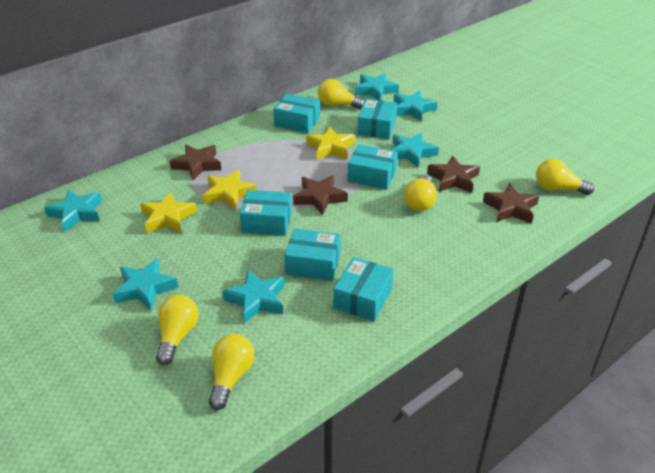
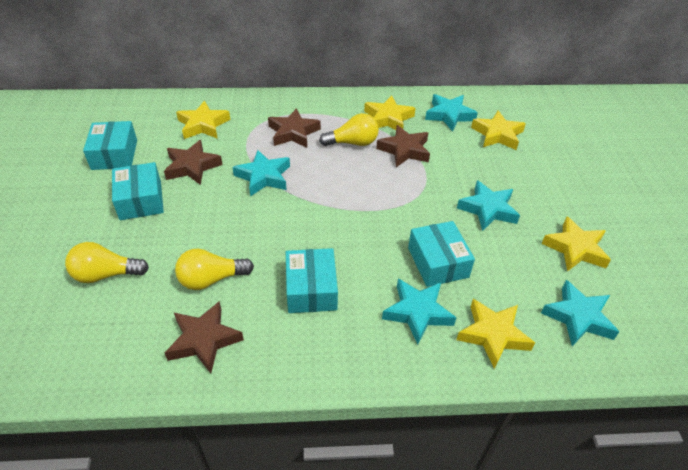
turquoise box: 6 -> 4
turquoise star: 6 -> 5
yellow light bulb: 5 -> 3
yellow star: 3 -> 5

